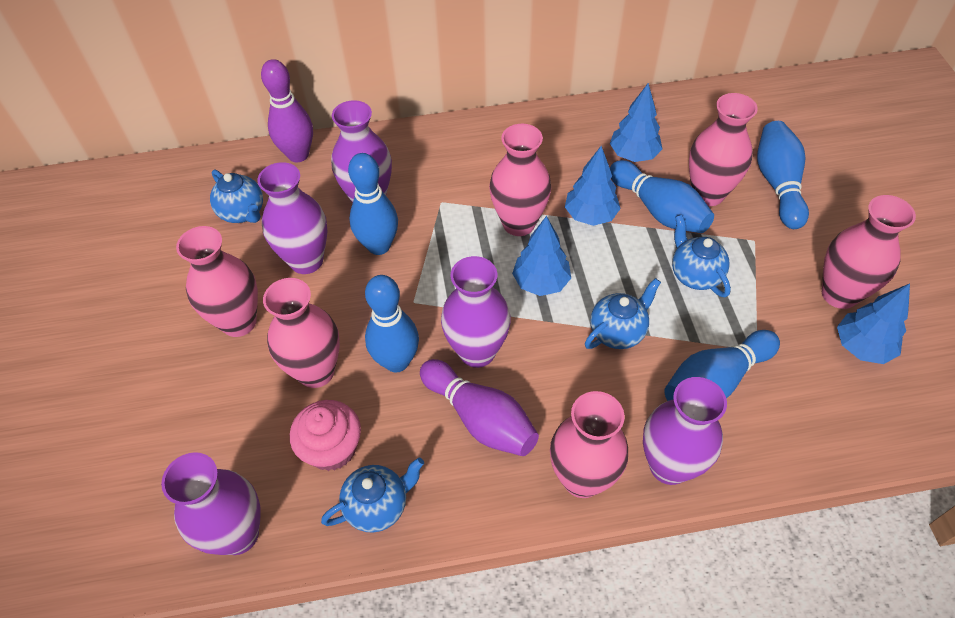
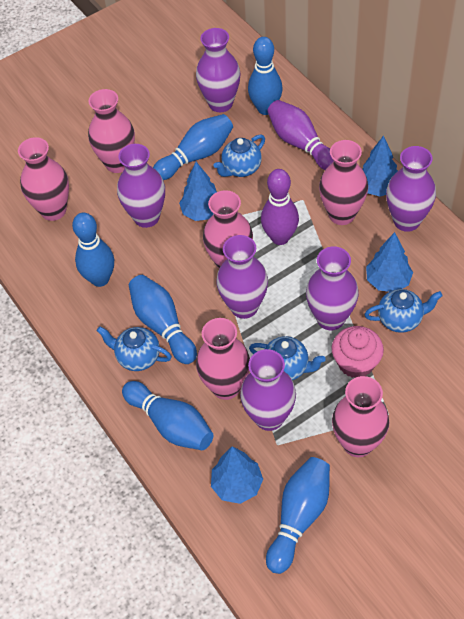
blue bowling pin: 5 -> 6
purple vase: 5 -> 6

